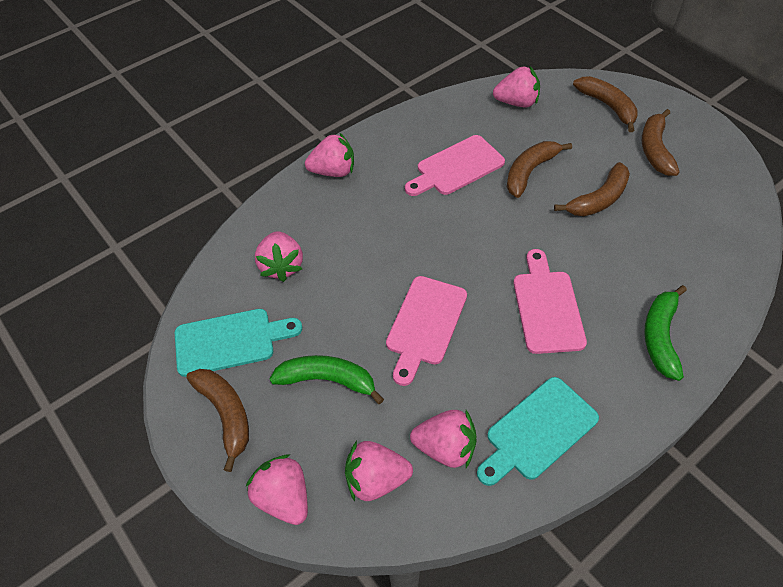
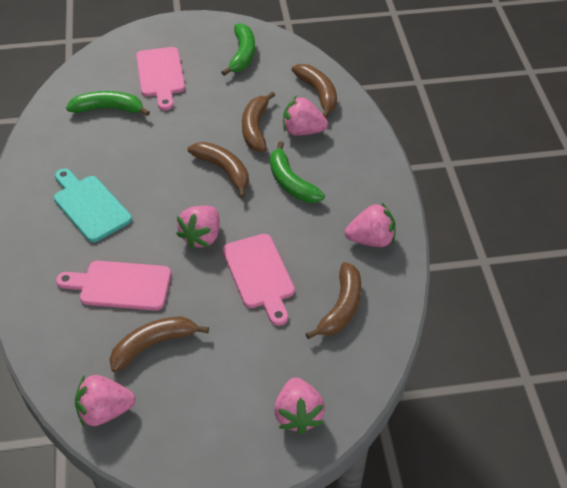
green banana: 2 -> 3
pink strawberry: 6 -> 5
turquoise cutting board: 2 -> 1

